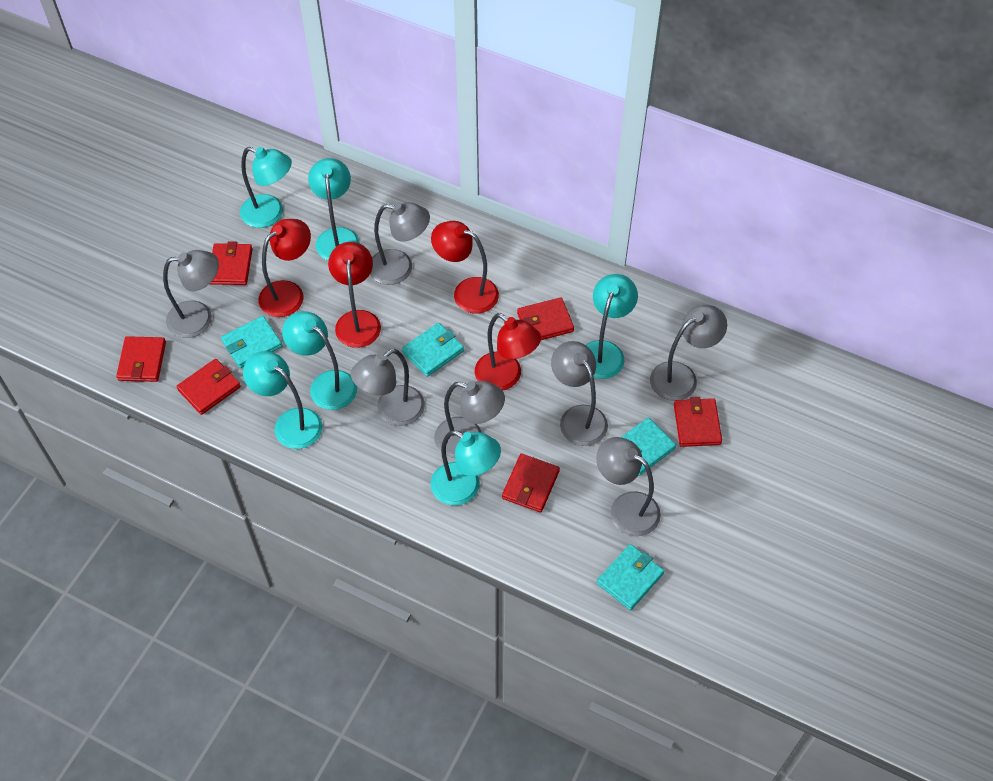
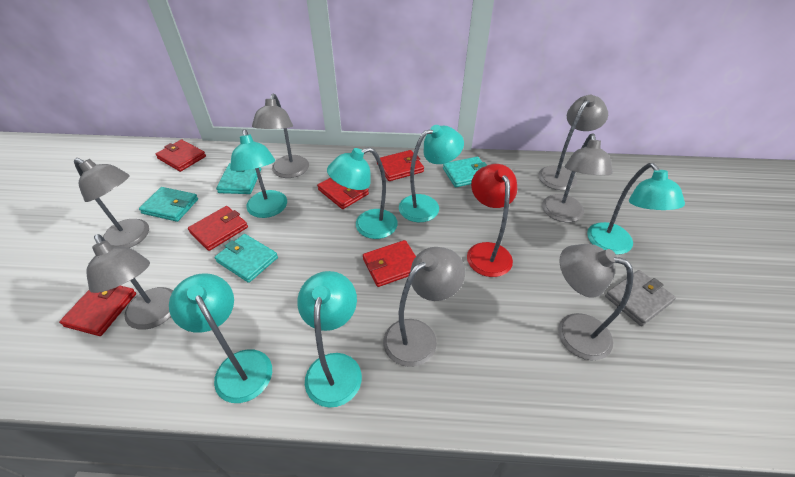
grey wallet: 0 -> 1
red lamp: 4 -> 1

